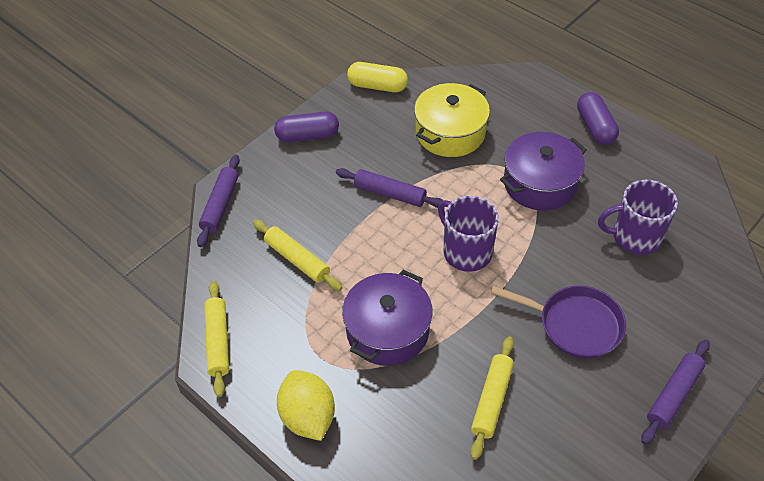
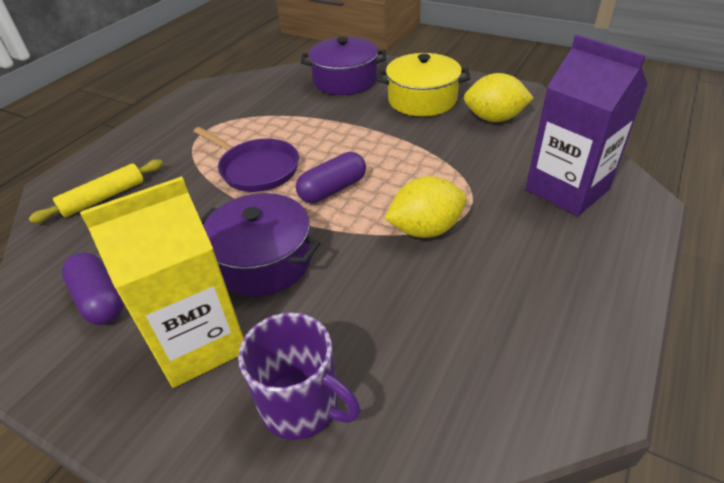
purple carton: 0 -> 1
purple mug: 2 -> 1
purple rolling pin: 3 -> 0
yellow capsule: 1 -> 0
yellow carton: 0 -> 1
yellow lemon: 1 -> 2
yellow rolling pin: 3 -> 1

